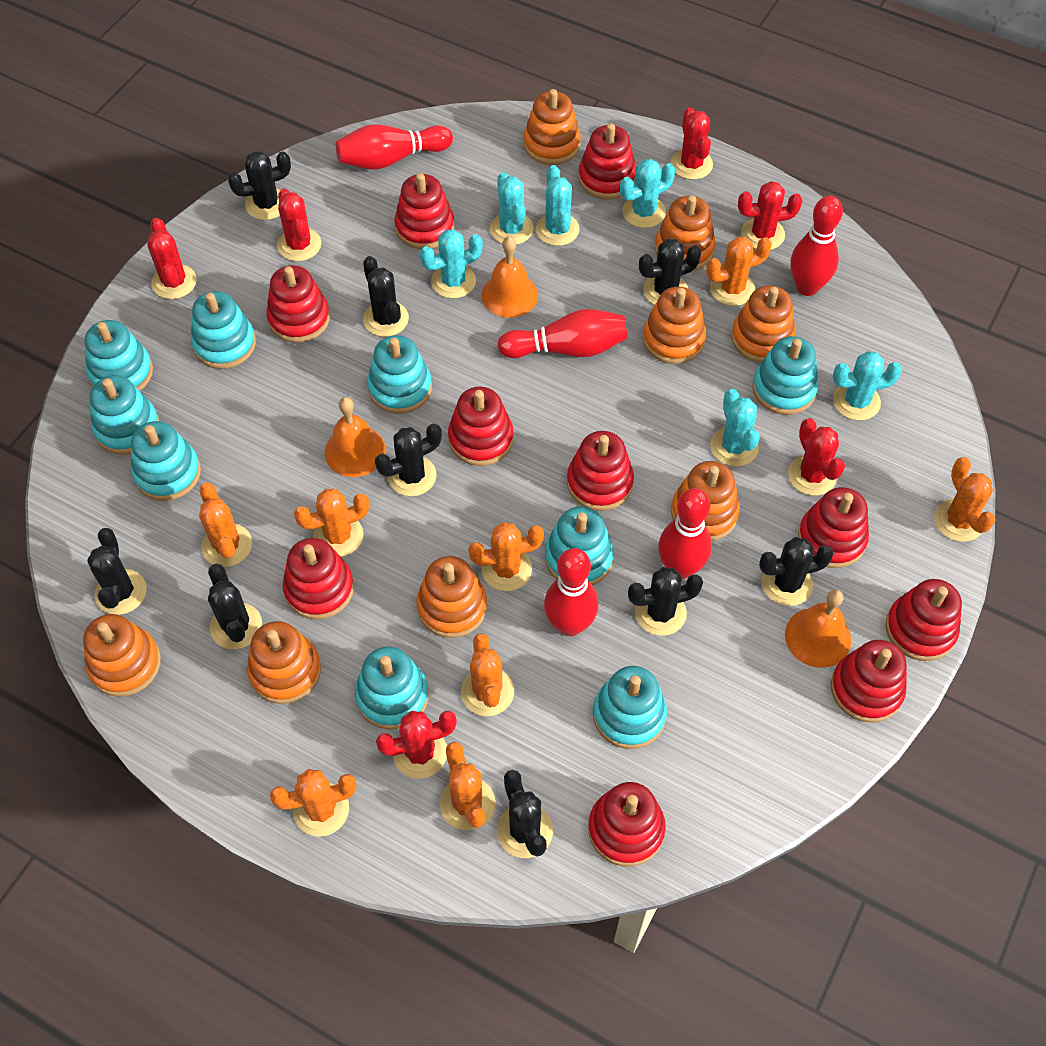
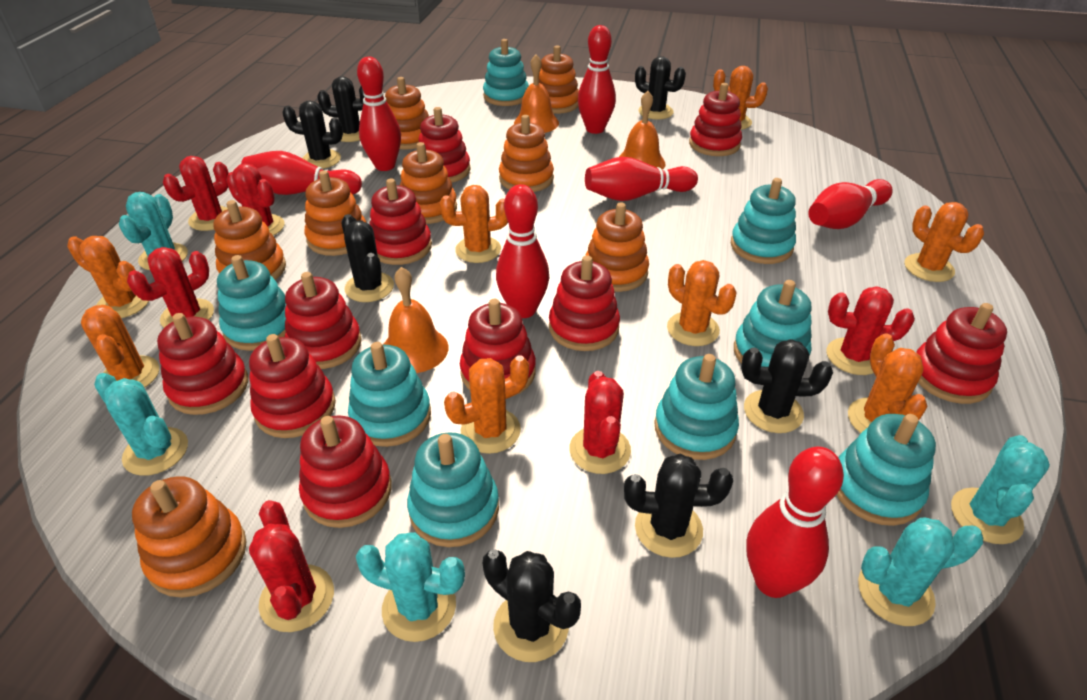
black cactus: 9 -> 7
red bowling pin: 5 -> 7
turquoise cactus: 6 -> 5
turquoise stacking toy: 9 -> 8

